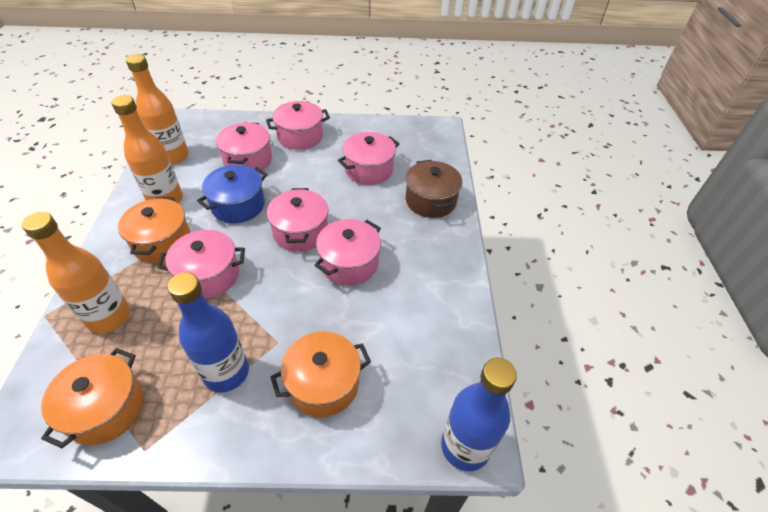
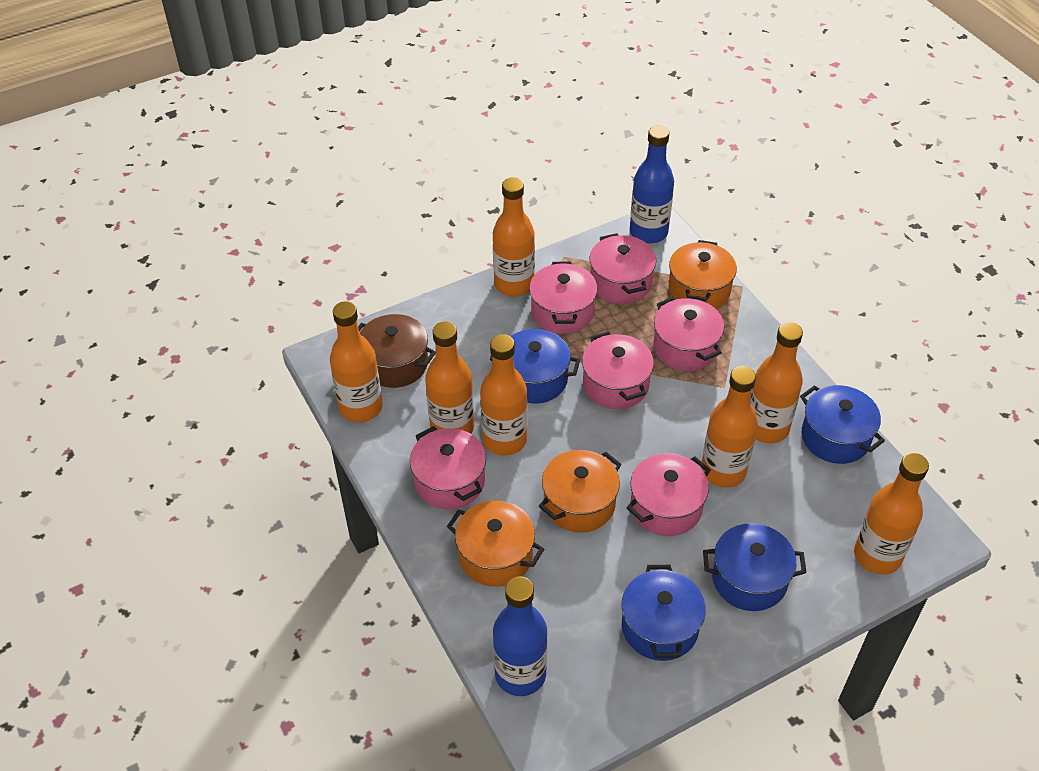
blue pot: 1 -> 4
orange bottle: 3 -> 7

